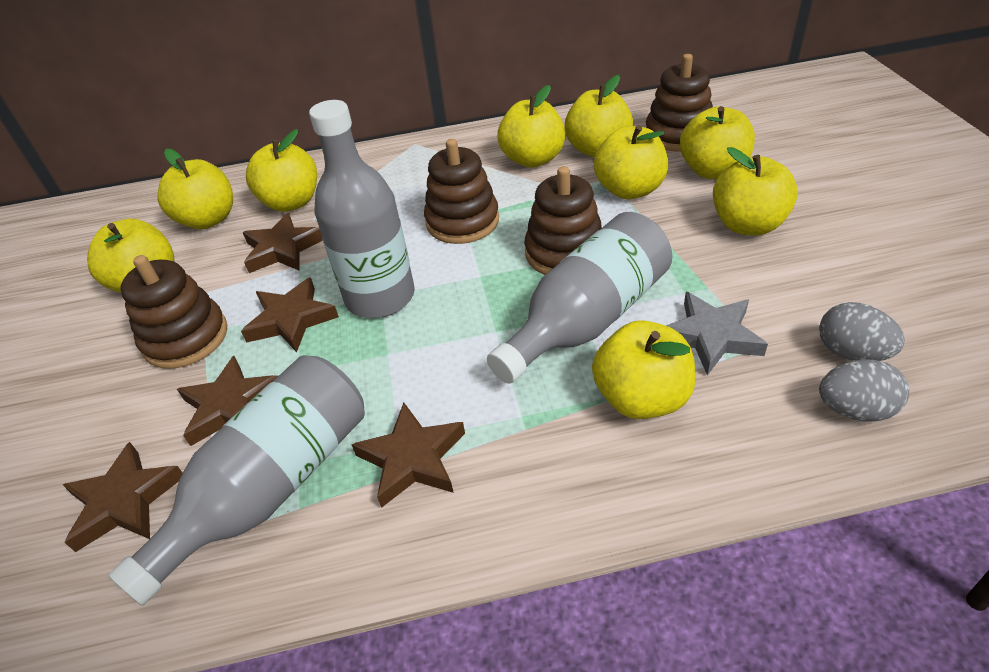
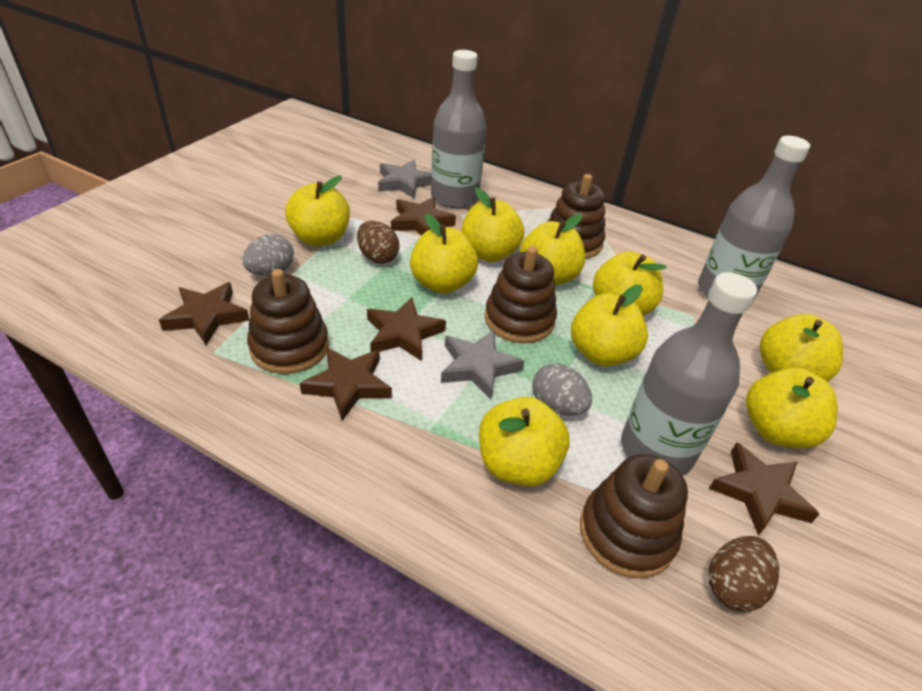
brown egg: 0 -> 2
grey star: 1 -> 2

